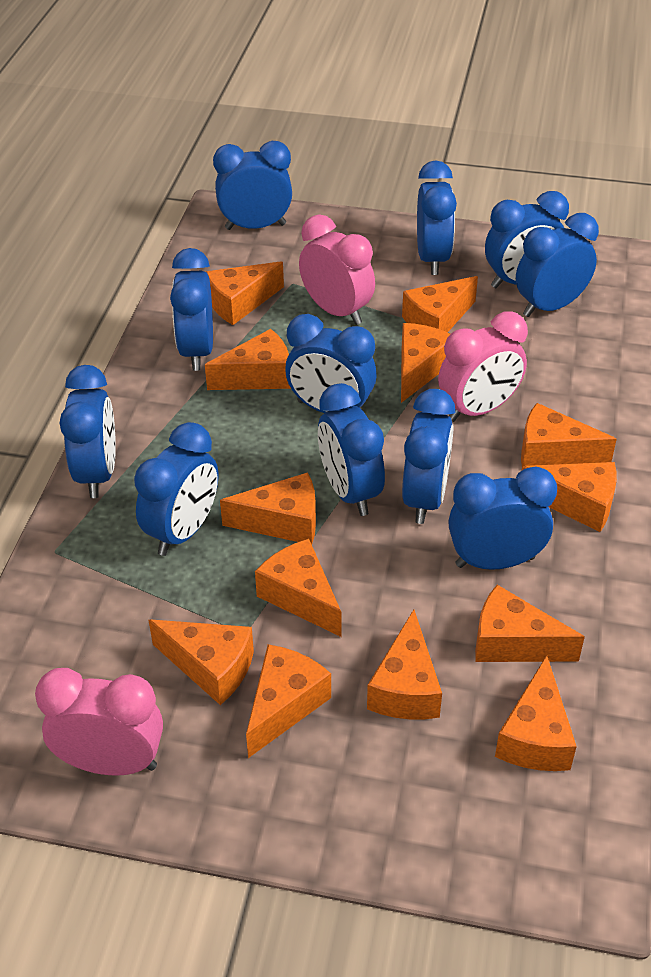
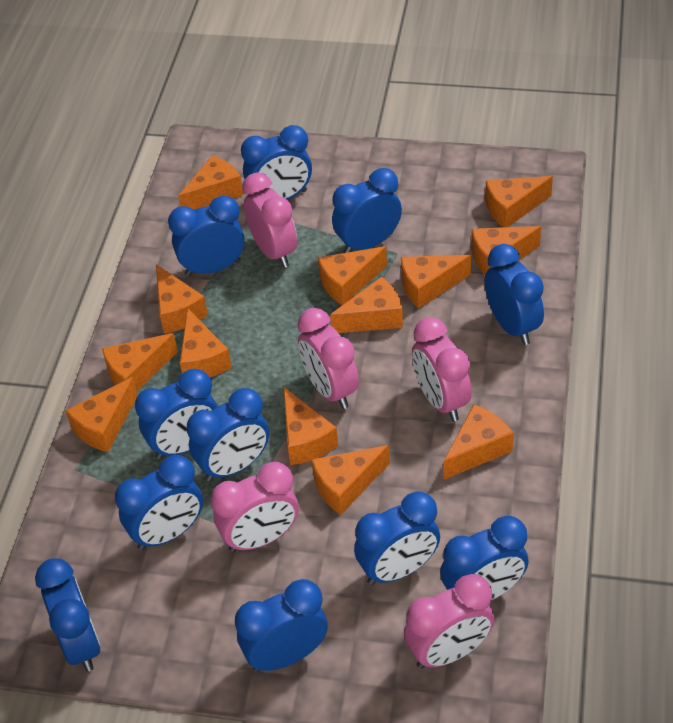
pink clock: 3 -> 5

